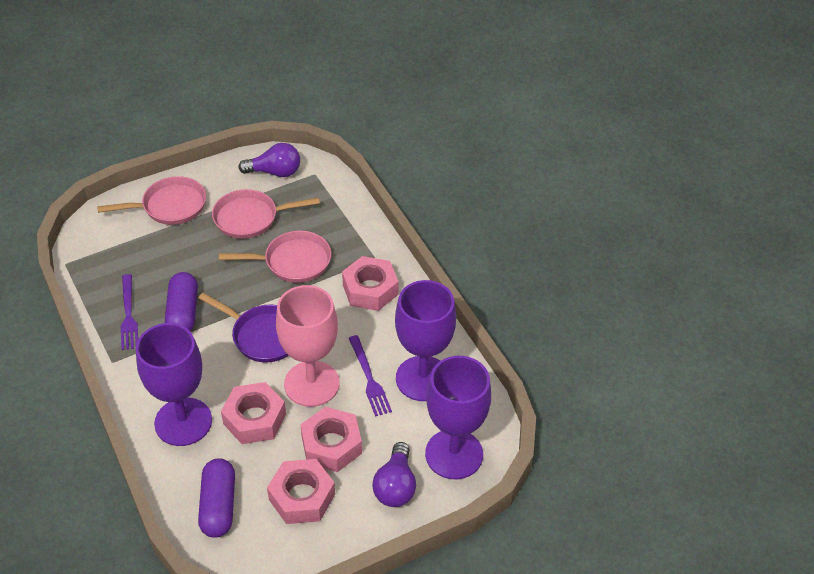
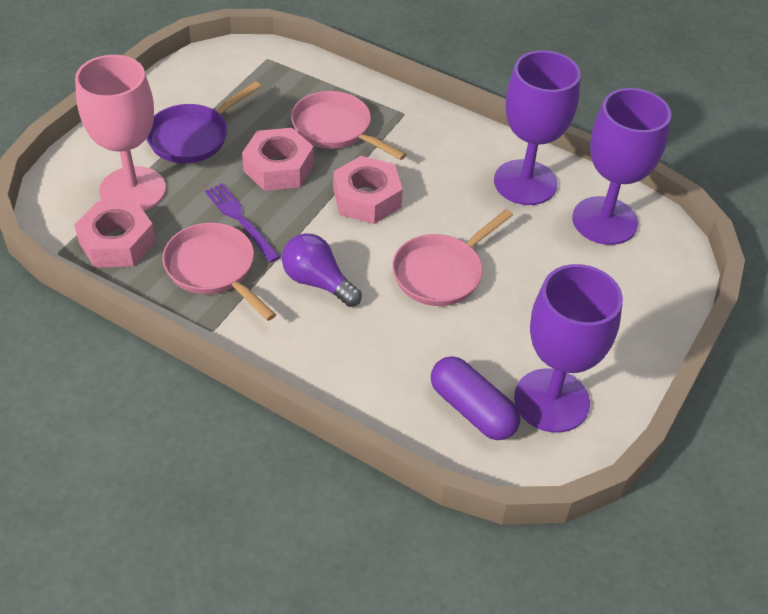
pink nut: 4 -> 3
purple capsule: 2 -> 1
purple fork: 2 -> 1
purple light bulb: 2 -> 1

